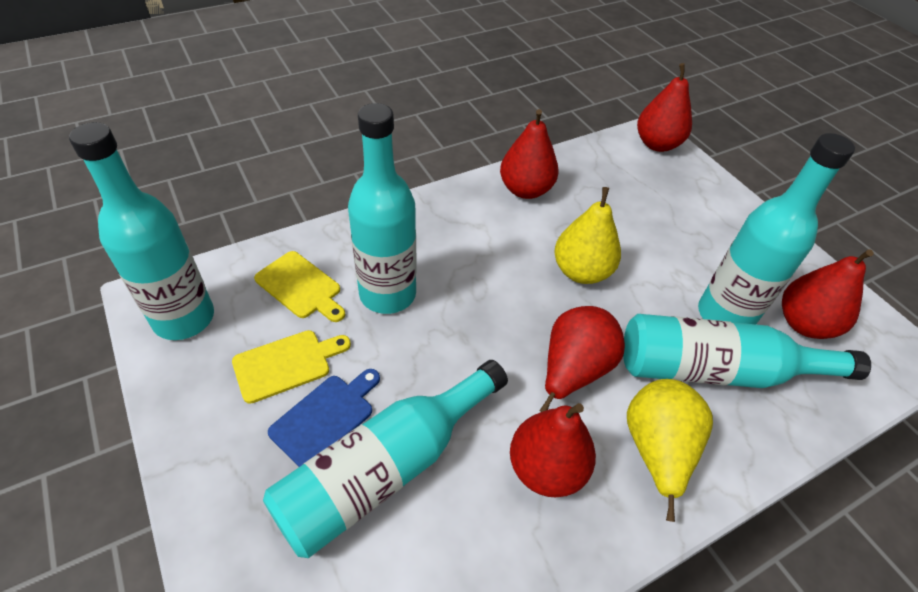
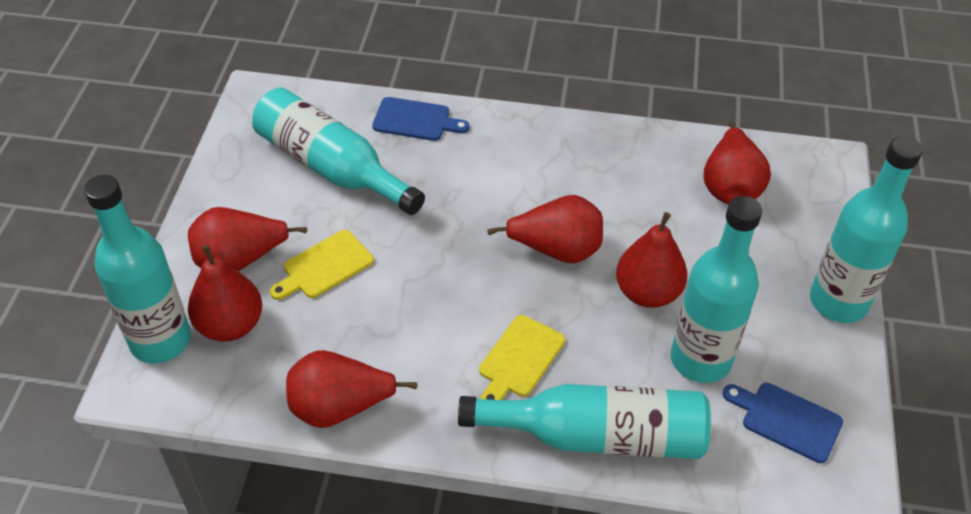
blue cutting board: 1 -> 2
red pear: 5 -> 6
yellow pear: 2 -> 0

